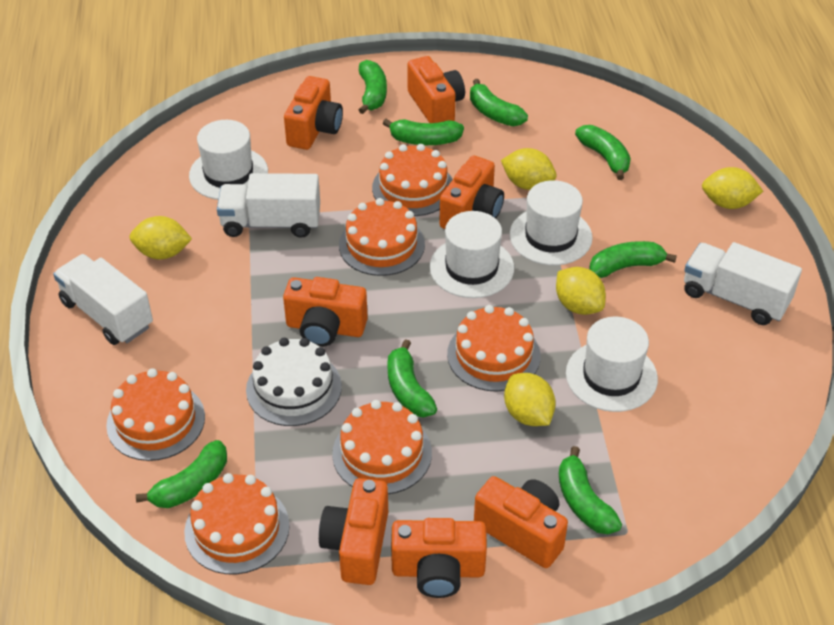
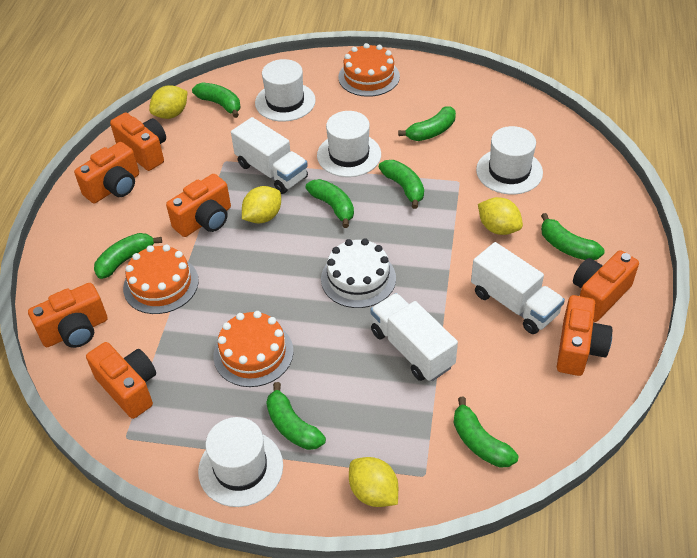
orange cake: 6 -> 3
yellow lemon: 5 -> 4

